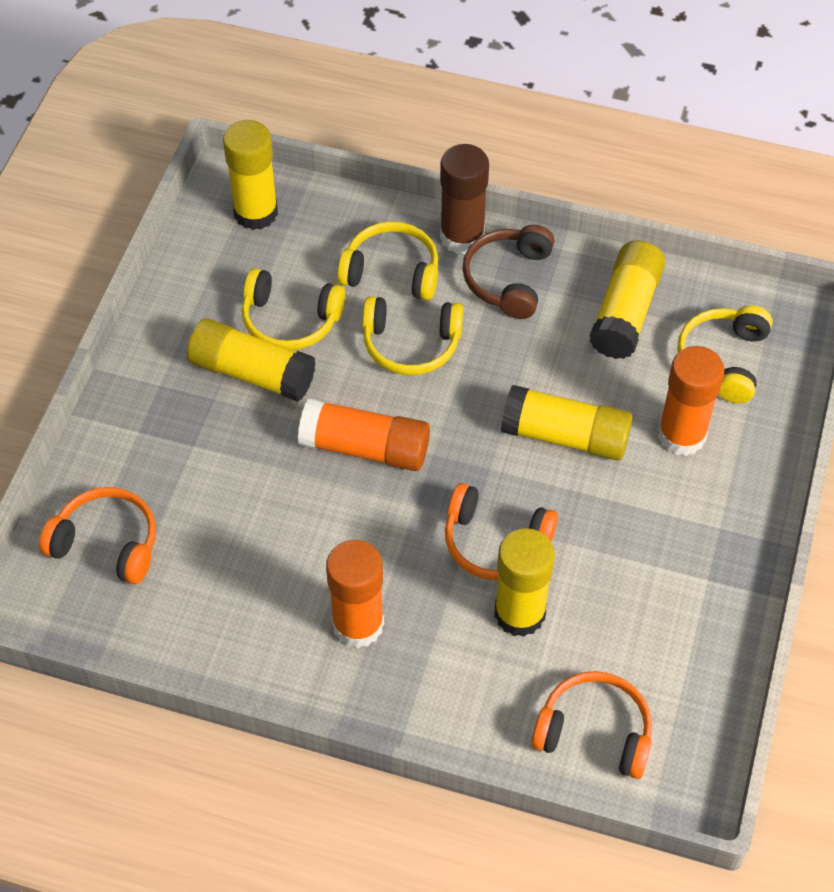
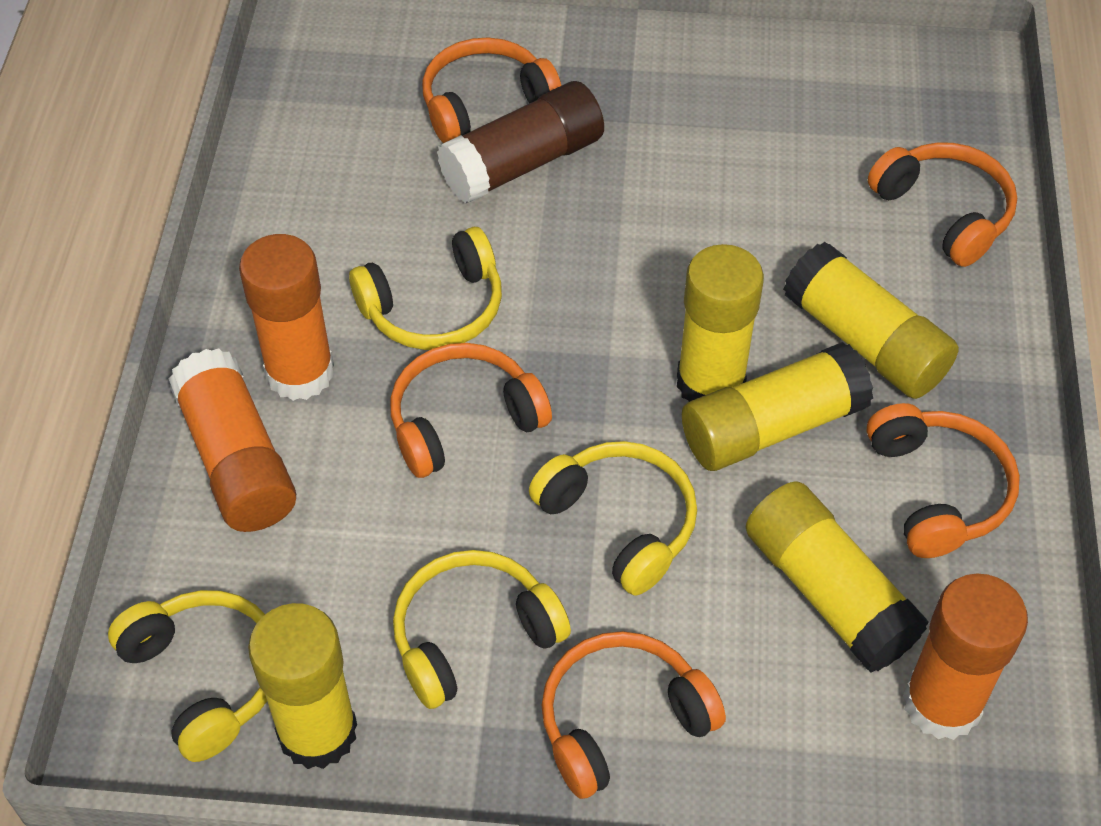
brown headphones: 1 -> 0
orange headphones: 3 -> 5

